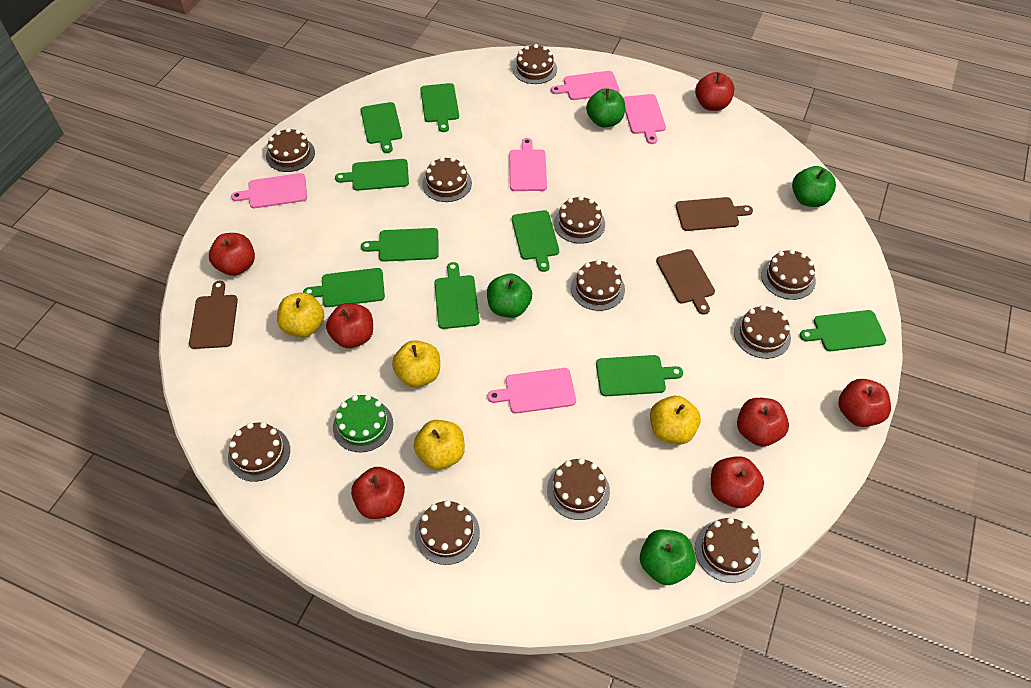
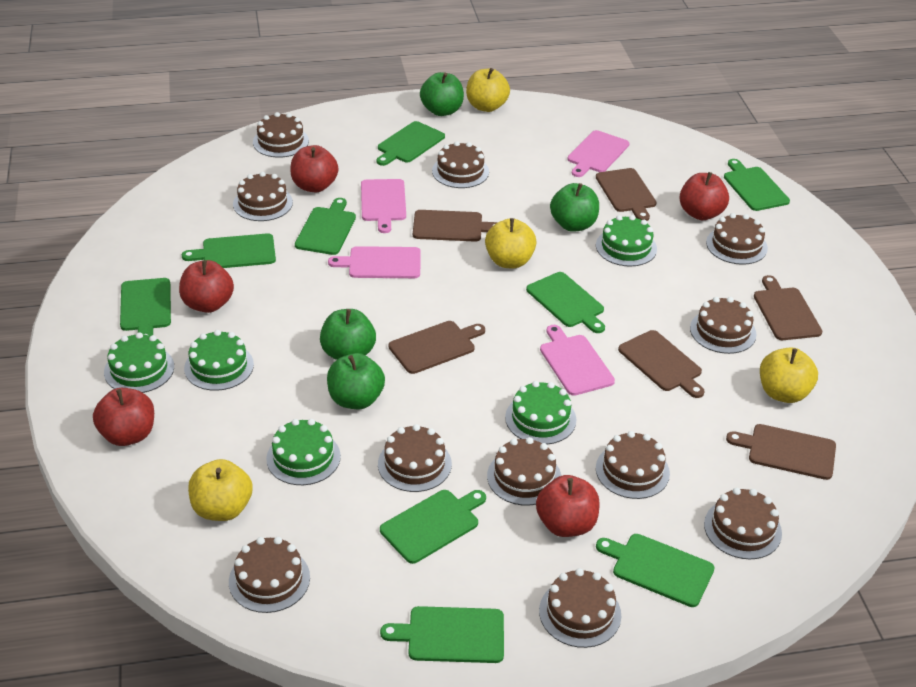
brown cutting board: 3 -> 6
green cake: 1 -> 5
pink cutting board: 5 -> 4
red apple: 7 -> 5

